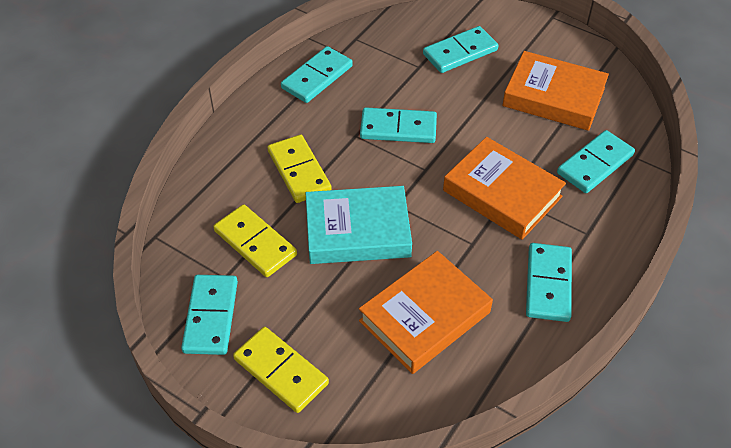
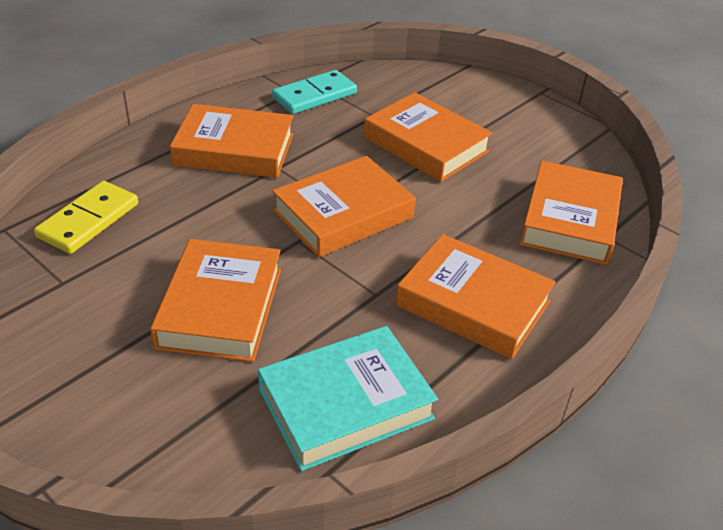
orange book: 3 -> 6
turquoise domino: 6 -> 1
yellow domino: 3 -> 1

